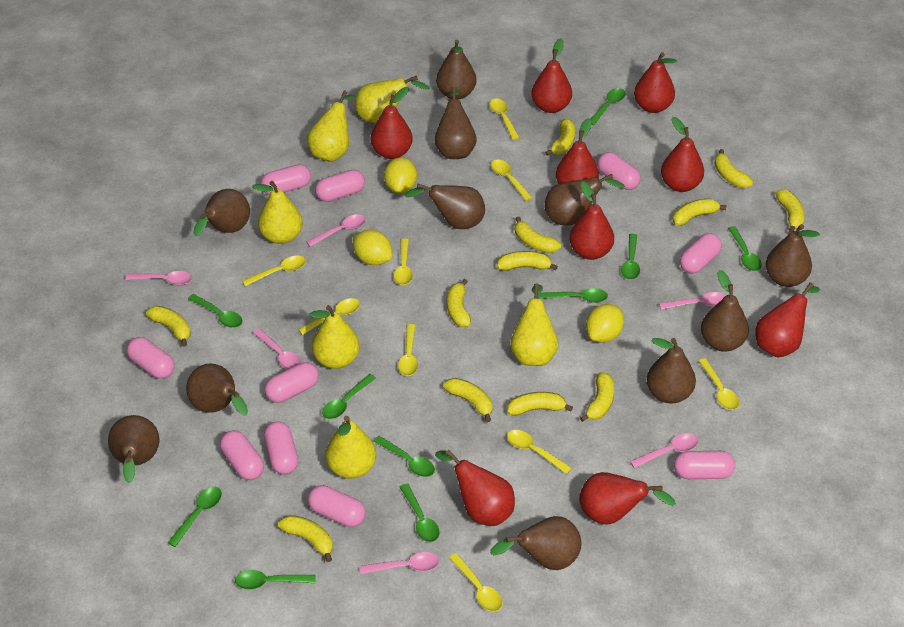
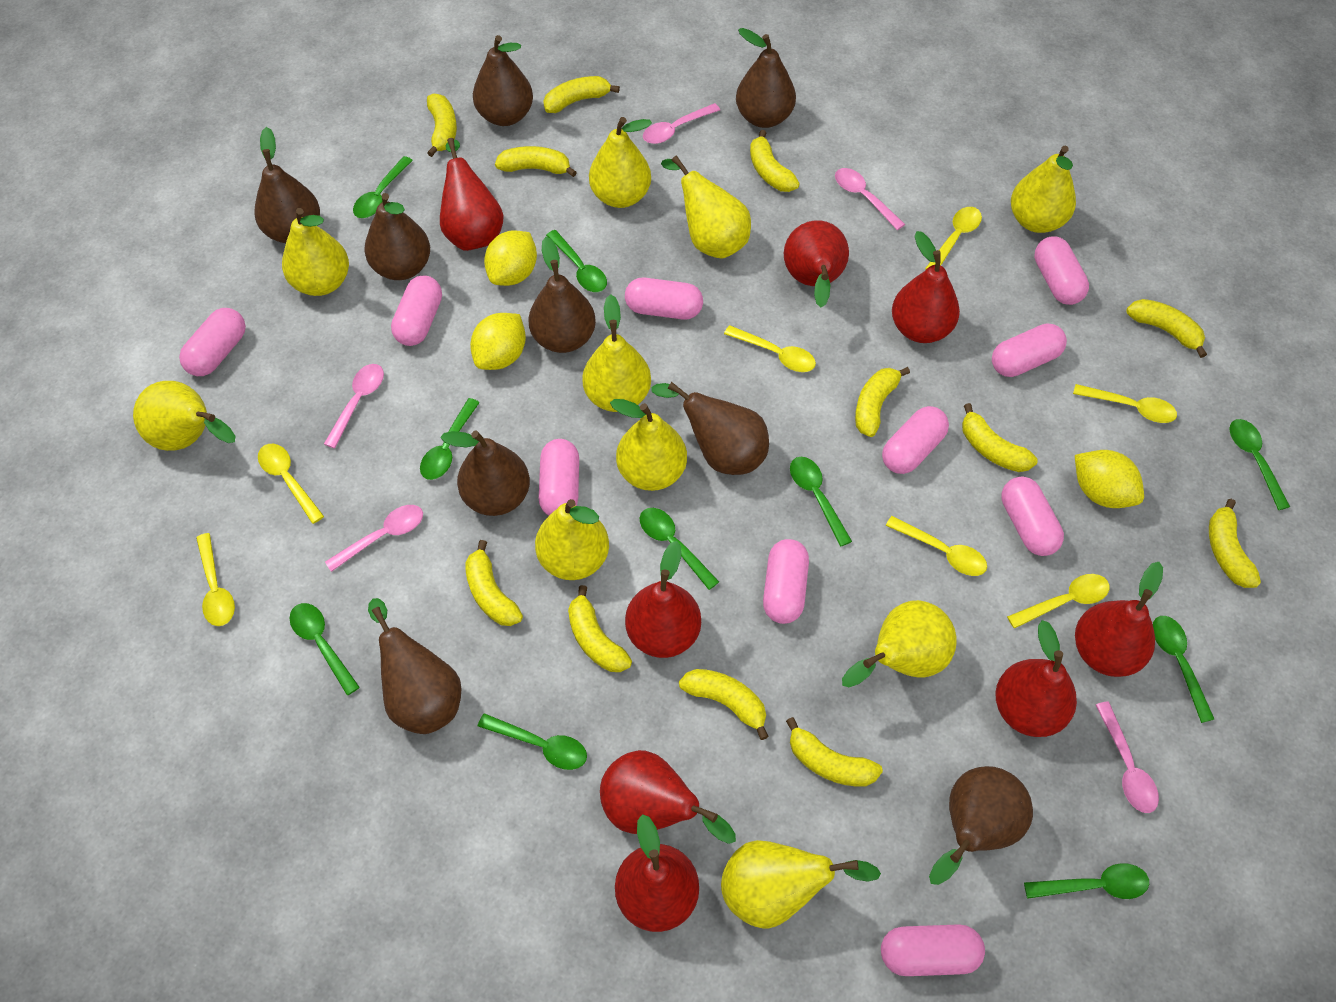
brown pear: 11 -> 9
pink spoon: 6 -> 5
red pear: 9 -> 8
yellow pear: 6 -> 10
yellow spoon: 9 -> 7

